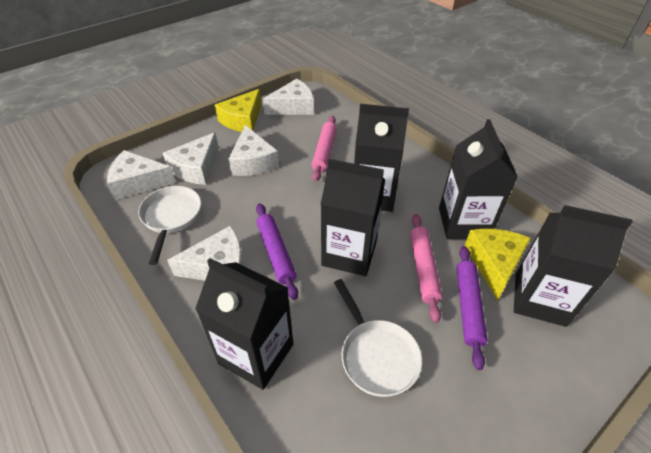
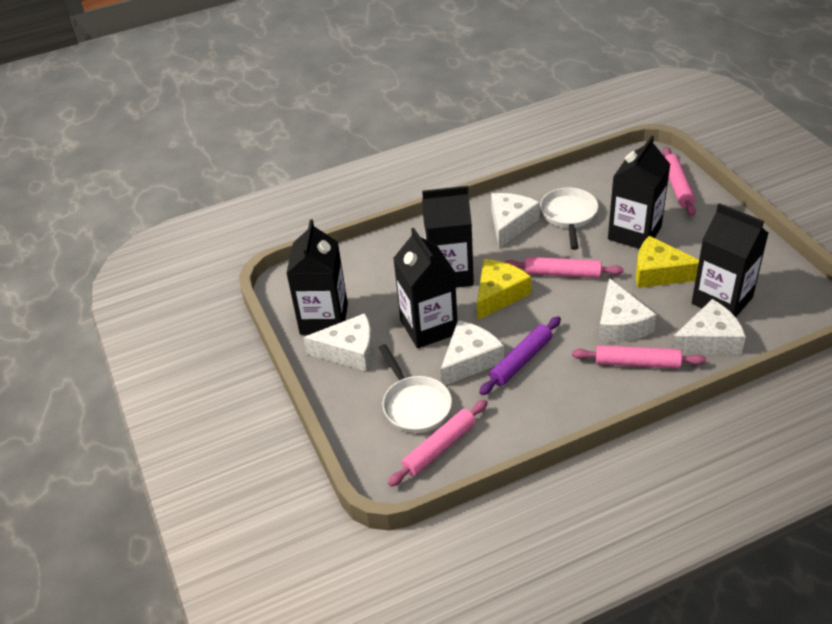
pink rolling pin: 2 -> 4
purple rolling pin: 2 -> 1

